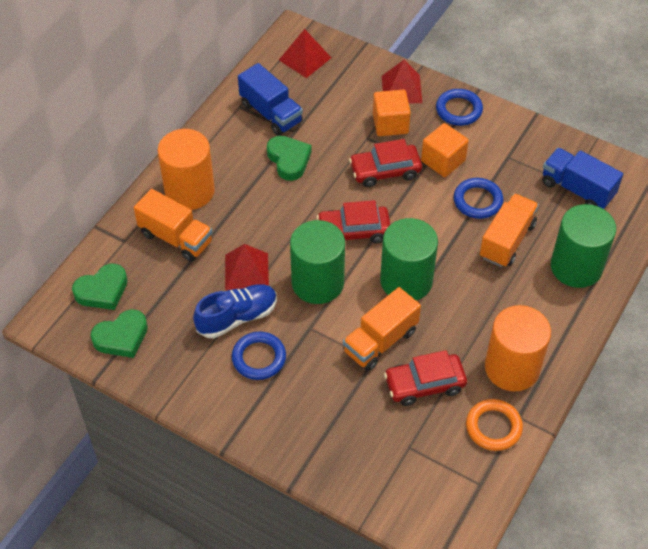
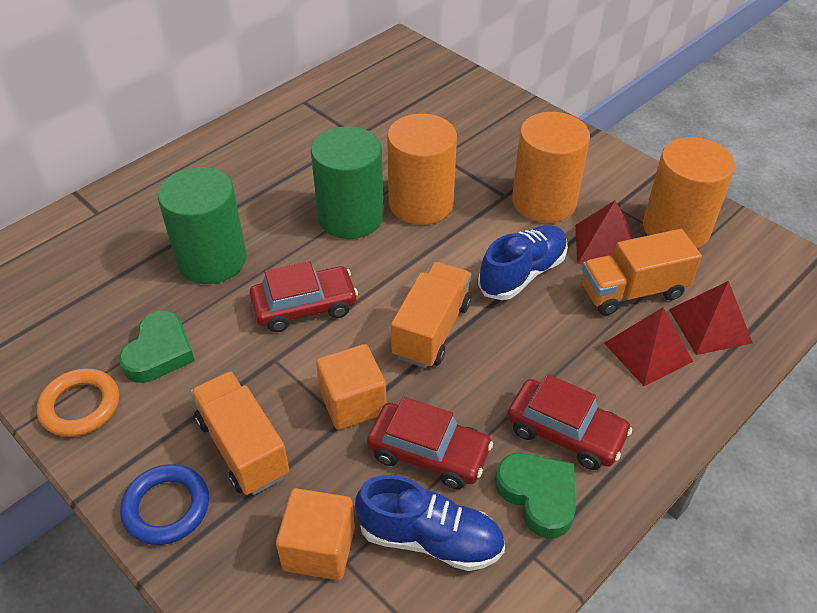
blue ring: 3 -> 1
blue shoe: 1 -> 2
blue truck: 2 -> 0
green cylinder: 3 -> 2
green heart: 3 -> 2
orange cylinder: 2 -> 3

